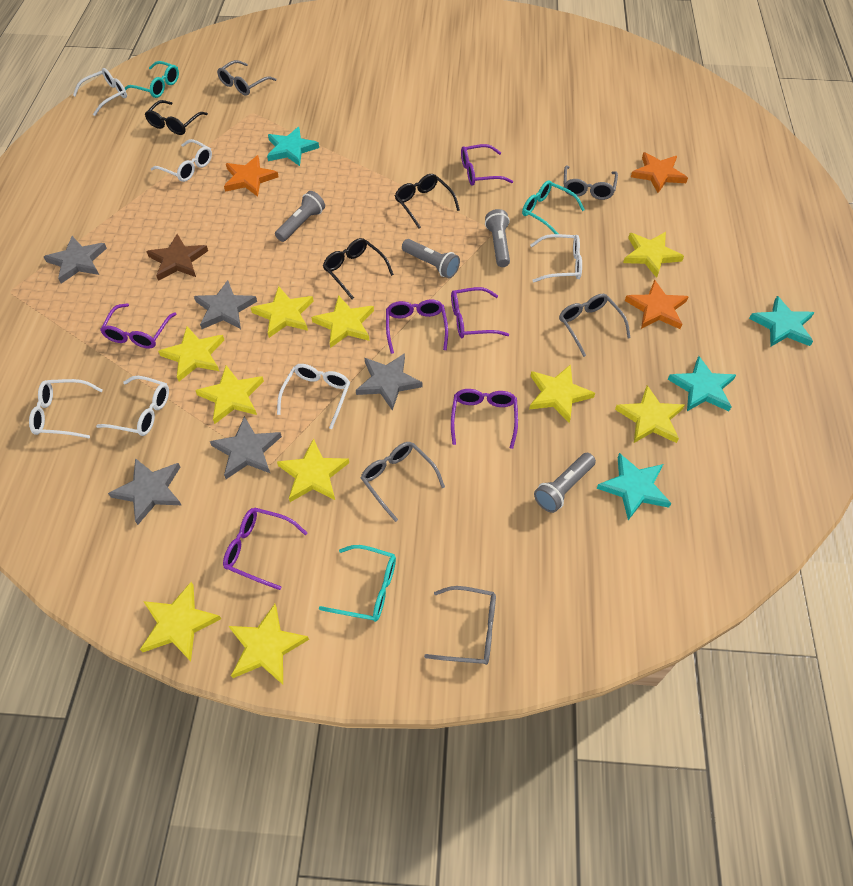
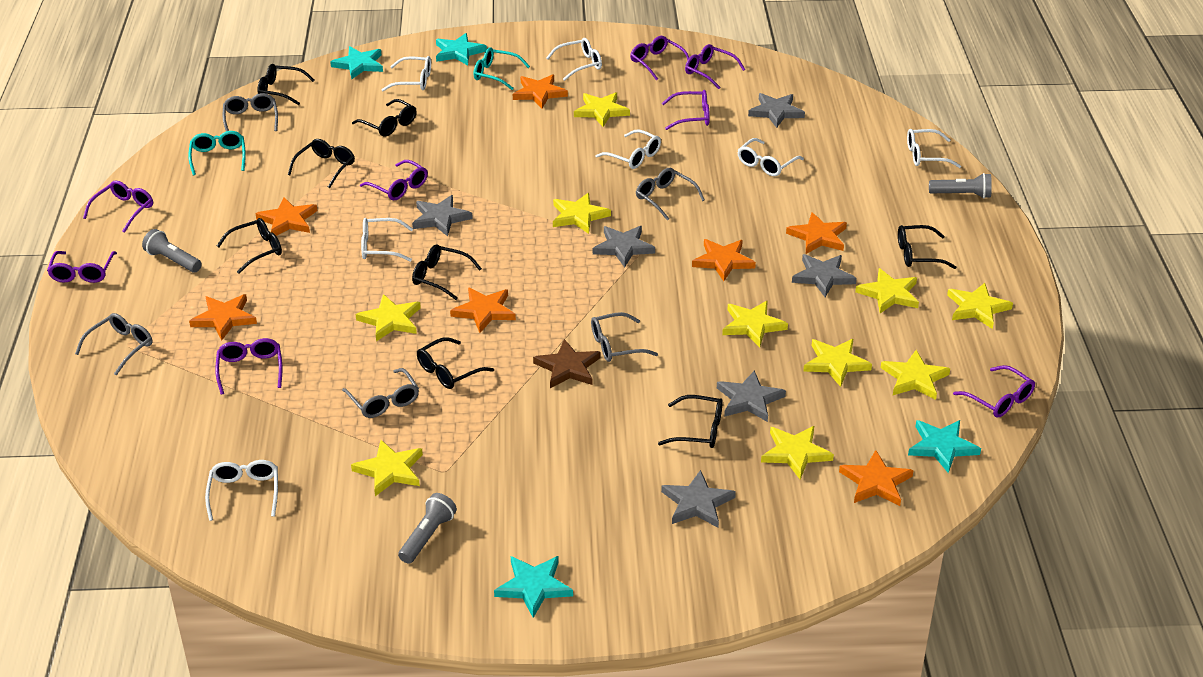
black glasses: 3 -> 8
grey flashlight: 4 -> 3
grey star: 5 -> 6
orange star: 3 -> 7
purple glasses: 6 -> 8
turquoise glasses: 3 -> 2
white glasses: 6 -> 7

